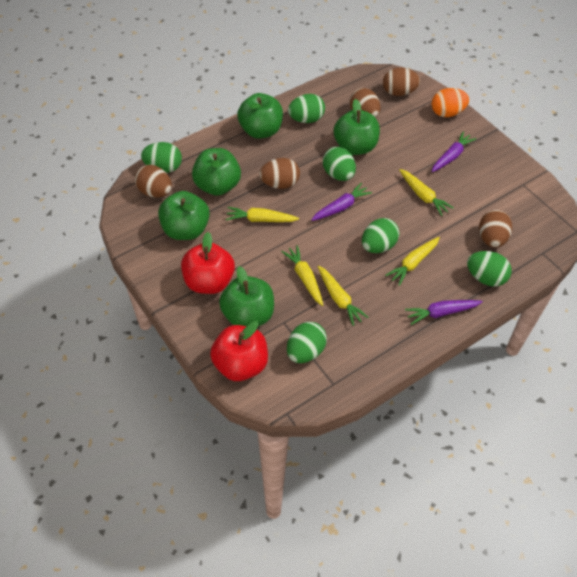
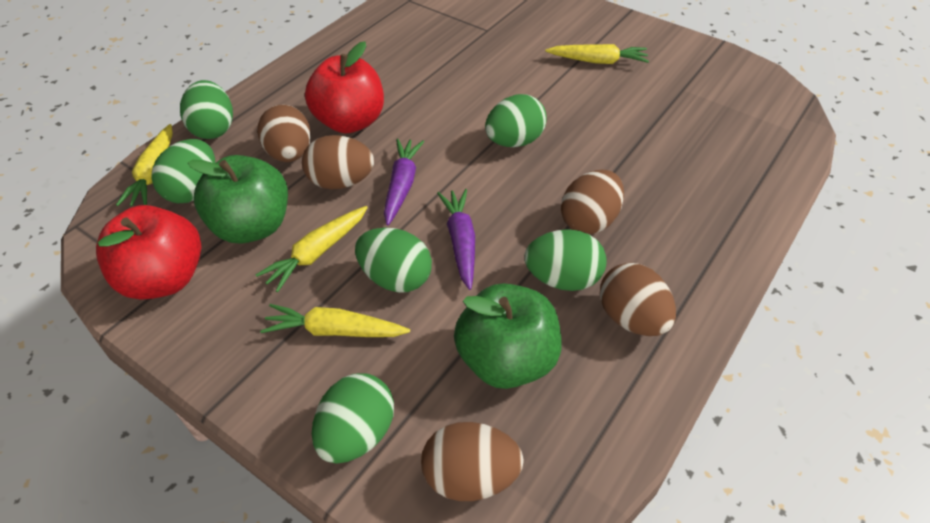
green apple: 5 -> 2
orange egg: 1 -> 0
purple carrot: 3 -> 2
yellow carrot: 5 -> 4

